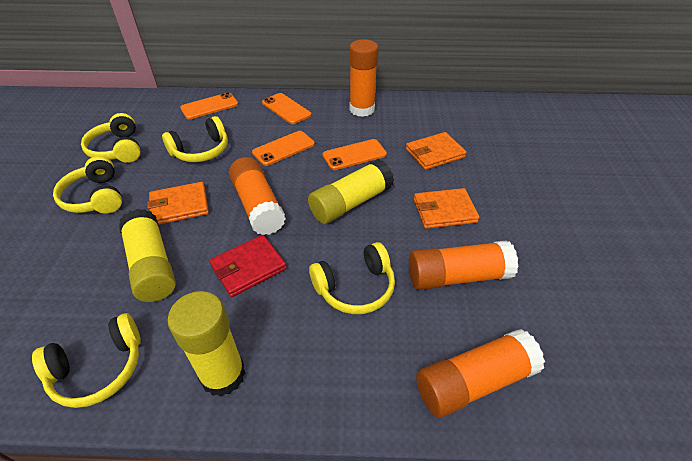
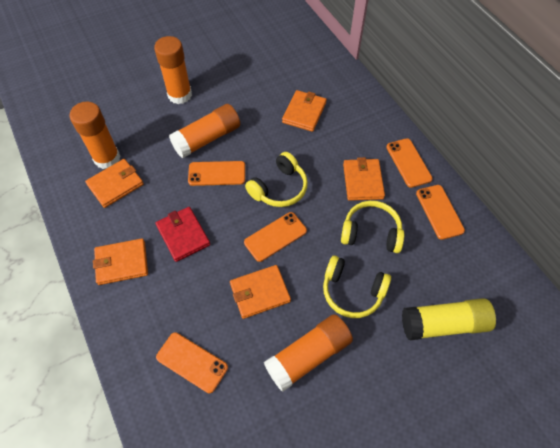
orange phone: 4 -> 5
orange wallet: 3 -> 5
yellow glue stick: 3 -> 1
yellow headphones: 5 -> 3

